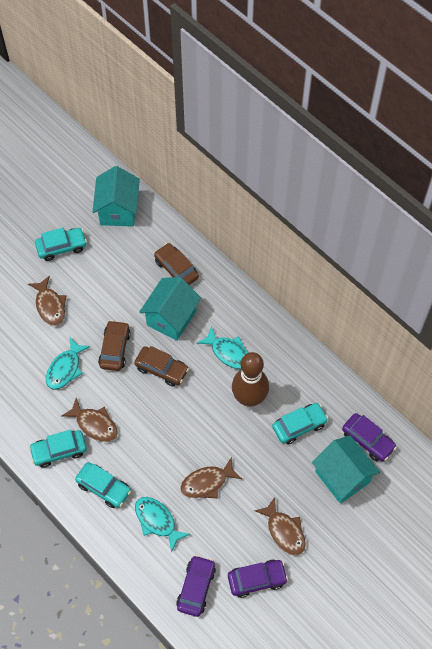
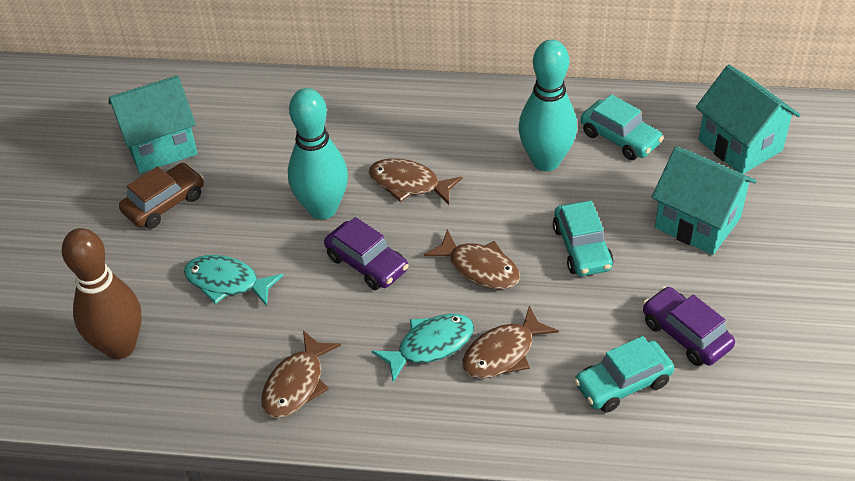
brown car: 3 -> 1
purple car: 3 -> 2
turquoise bowling pin: 0 -> 2
turquoise car: 4 -> 3
turquoise fish: 3 -> 2

